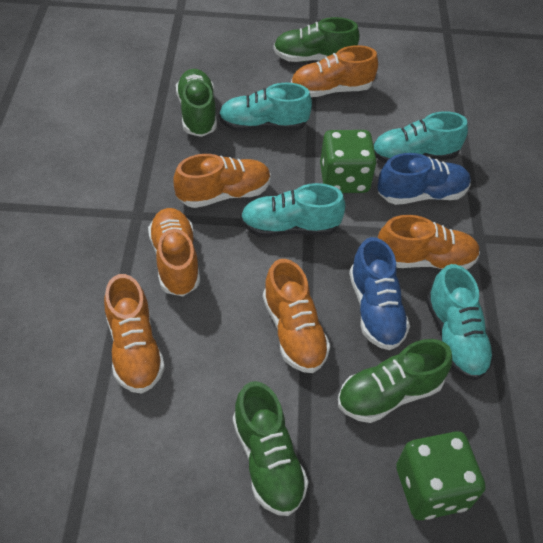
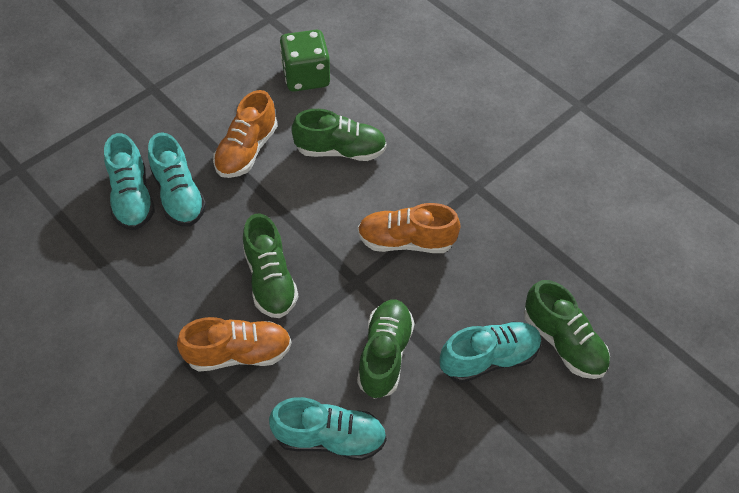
blue shoe: 2 -> 0
green dice: 2 -> 1
orange shoe: 6 -> 3

